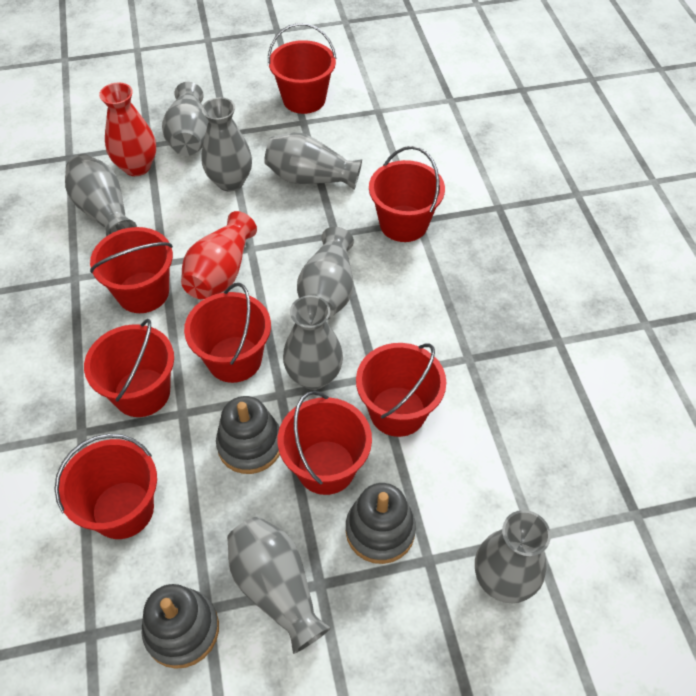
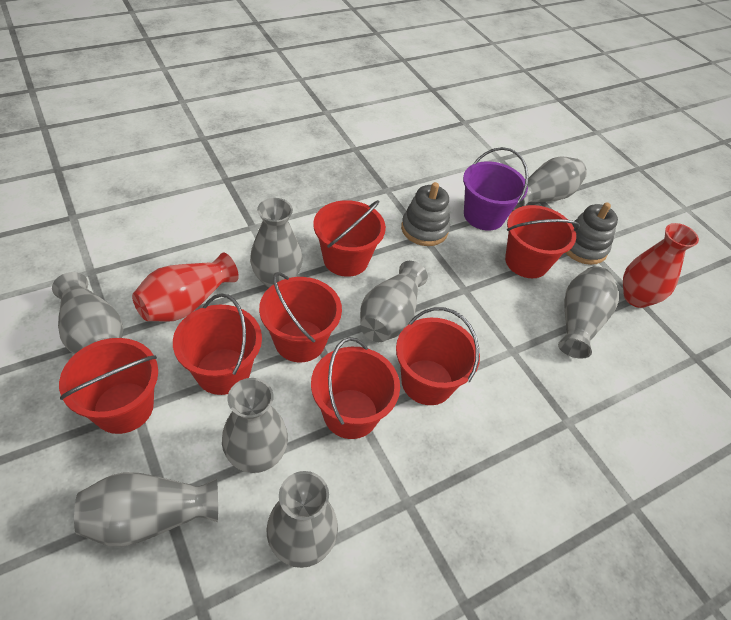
grey stacking toy: 3 -> 2
purple bucket: 0 -> 1
red bucket: 8 -> 7

